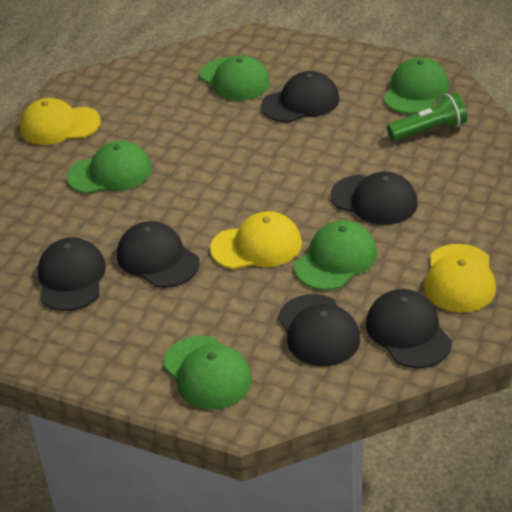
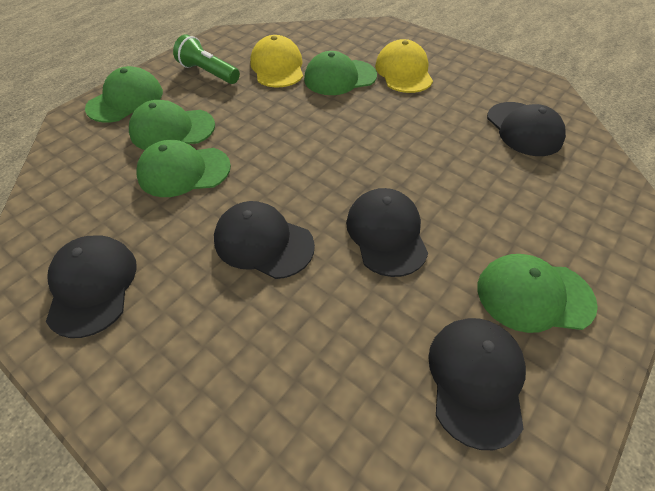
black cap: 6 -> 5
yellow cap: 3 -> 2

